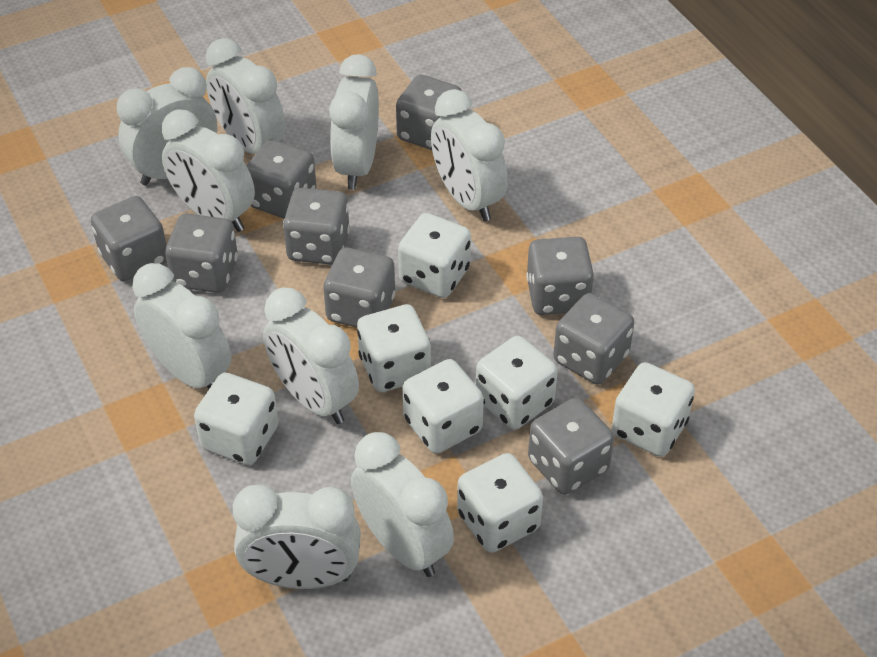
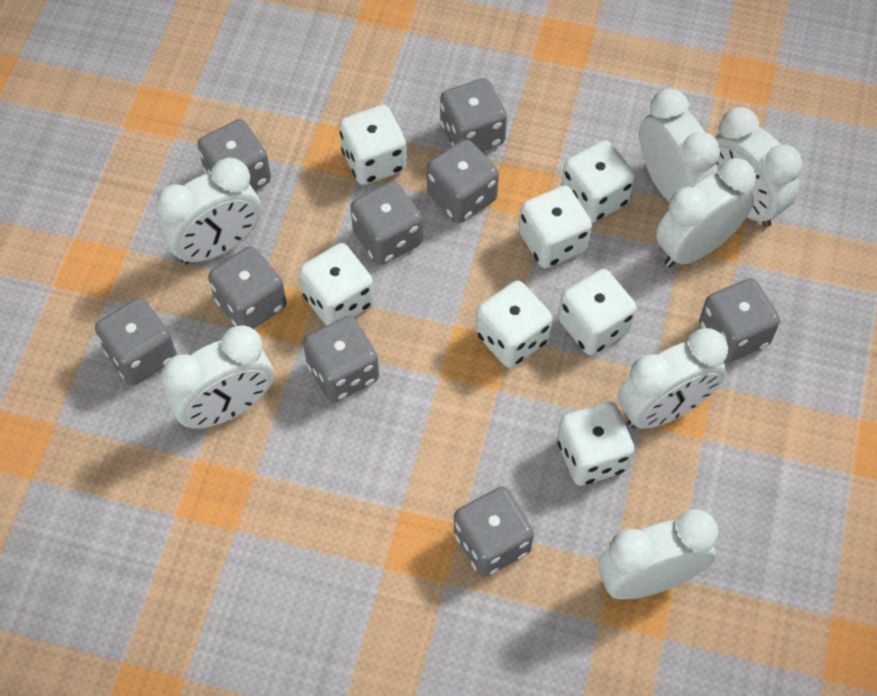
white clock: 9 -> 7

